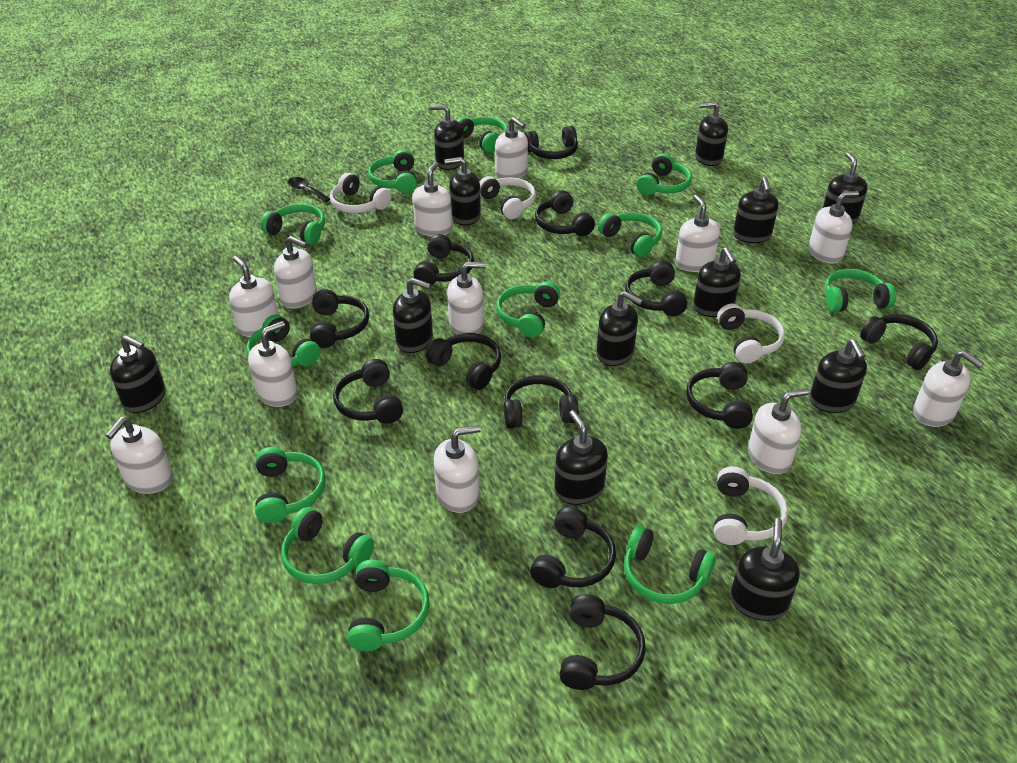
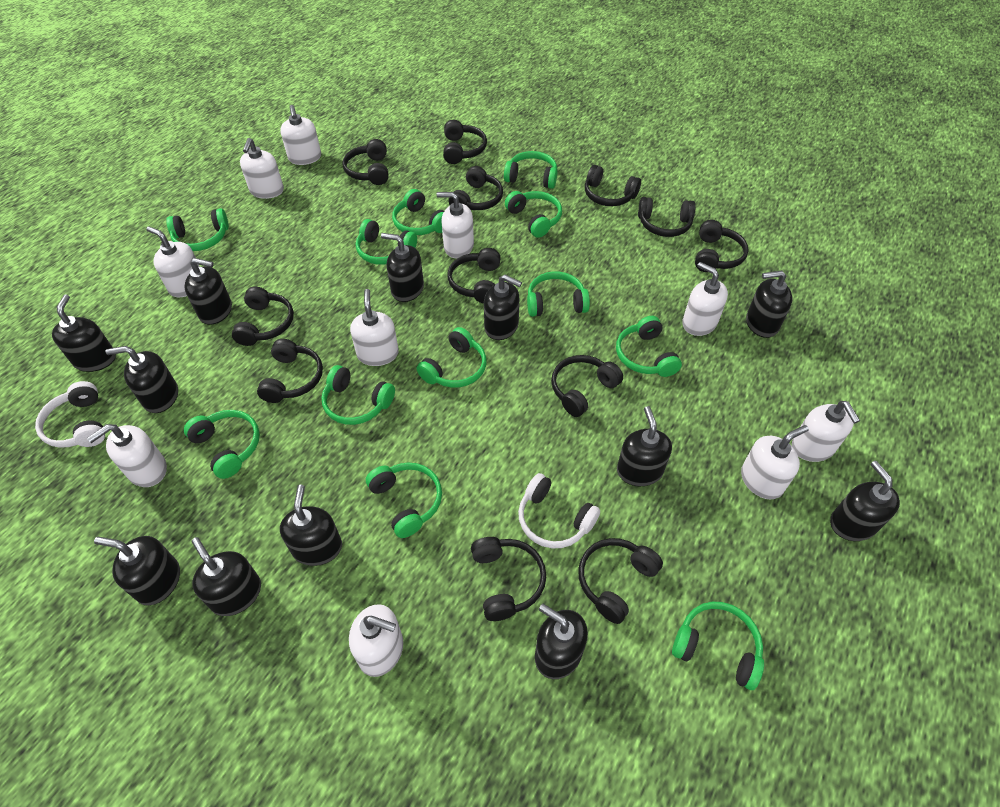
black spoon: 1 -> 0
white headphones: 4 -> 2
white soap dispenser: 12 -> 10

